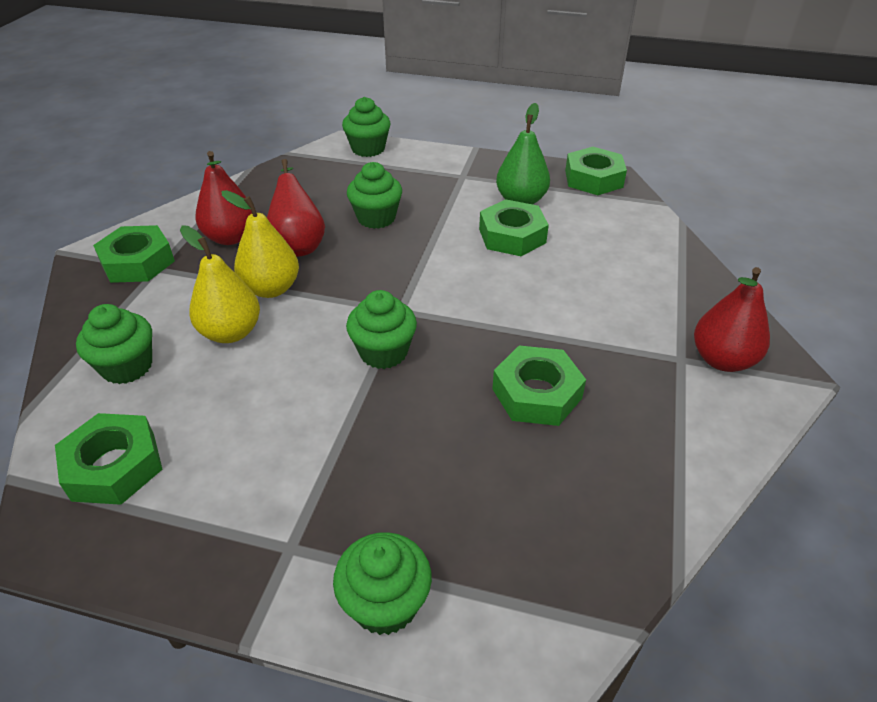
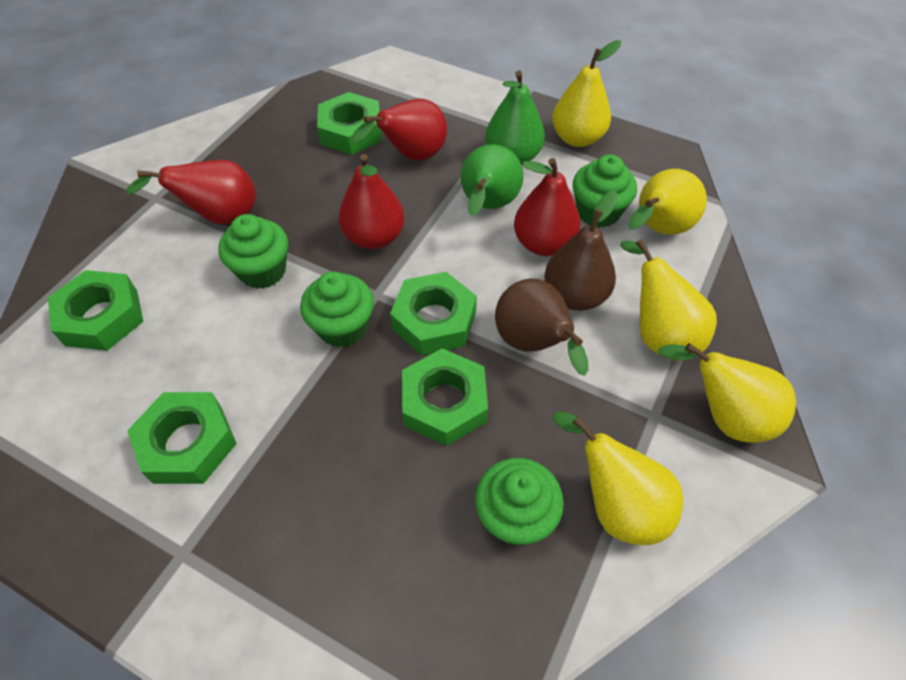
brown pear: 0 -> 2
green cupcake: 5 -> 4
green pear: 1 -> 2
red pear: 3 -> 4
yellow pear: 2 -> 5

